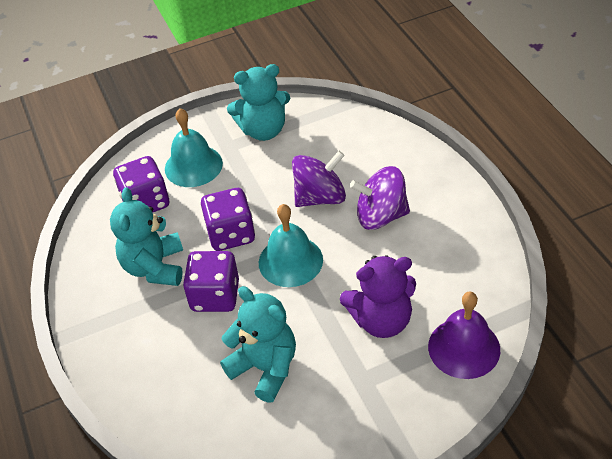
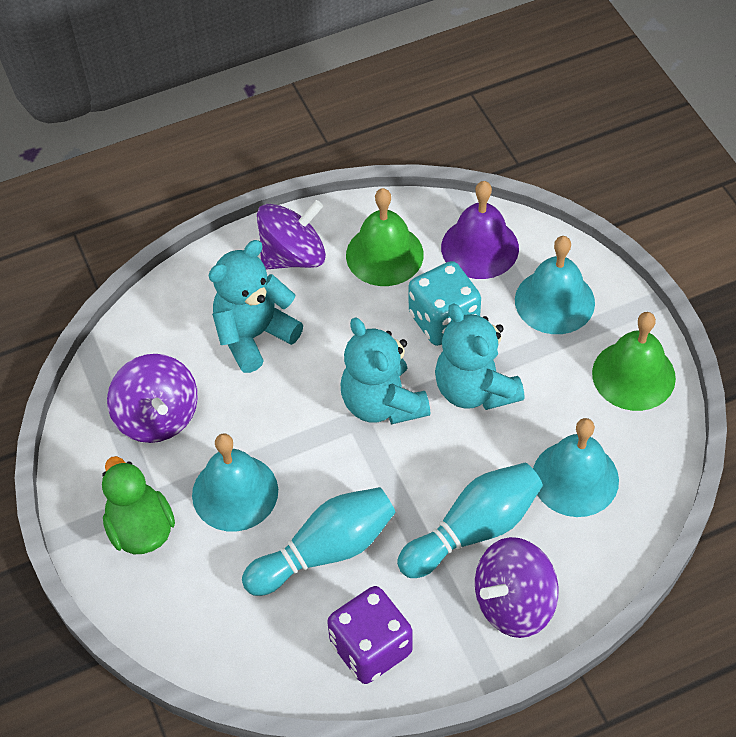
green bell: 0 -> 2
green duck: 0 -> 1
purple dice: 3 -> 1
purple spinning top: 2 -> 3
purple teddy bear: 1 -> 0
turquoise bell: 2 -> 3
turquoise bowling pin: 0 -> 2
turquoise dice: 0 -> 1

